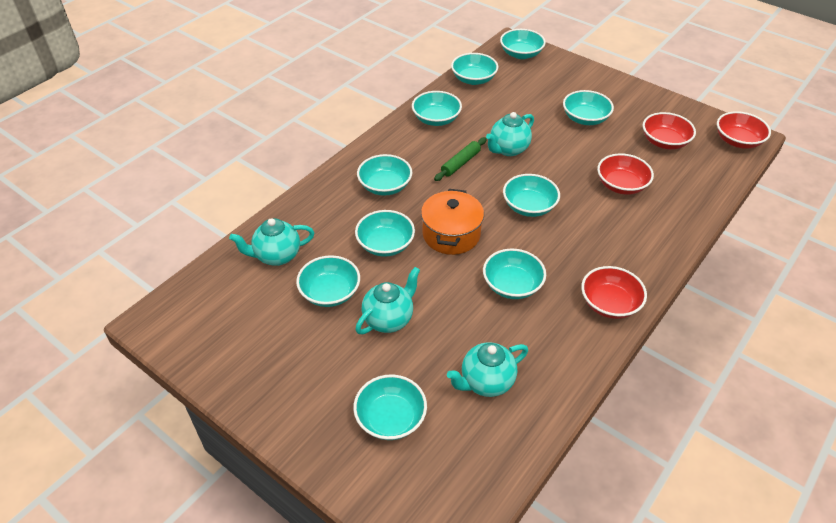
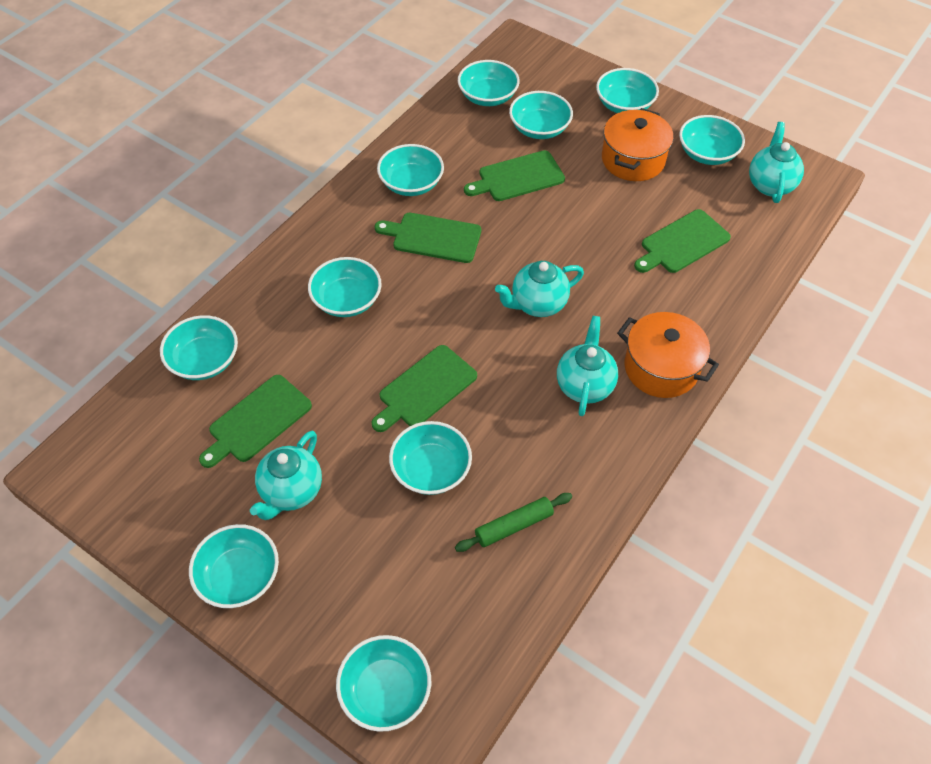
green cutting board: 0 -> 5
orange pot: 1 -> 2
red bowl: 4 -> 0

